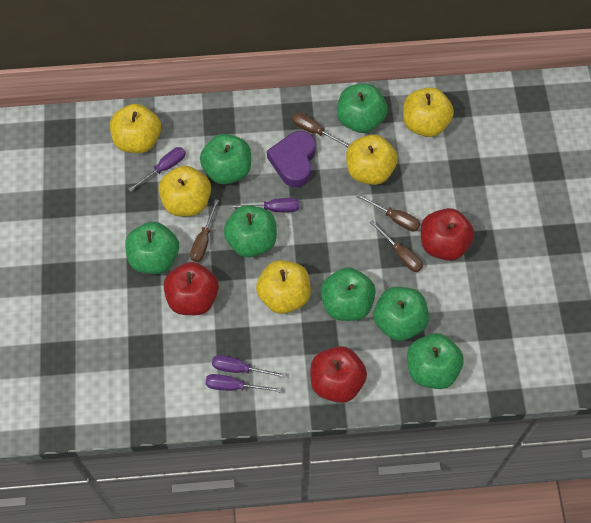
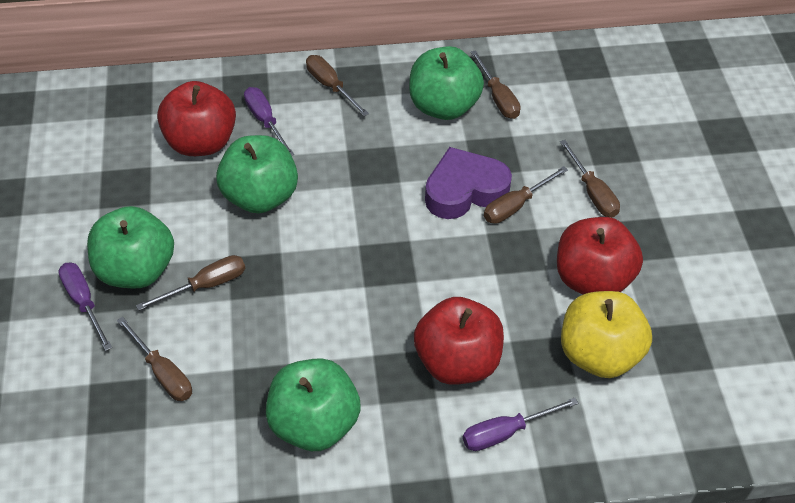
brown screwdriver: 4 -> 6
green apple: 7 -> 4
purple screwdriver: 4 -> 3
yellow apple: 5 -> 1

